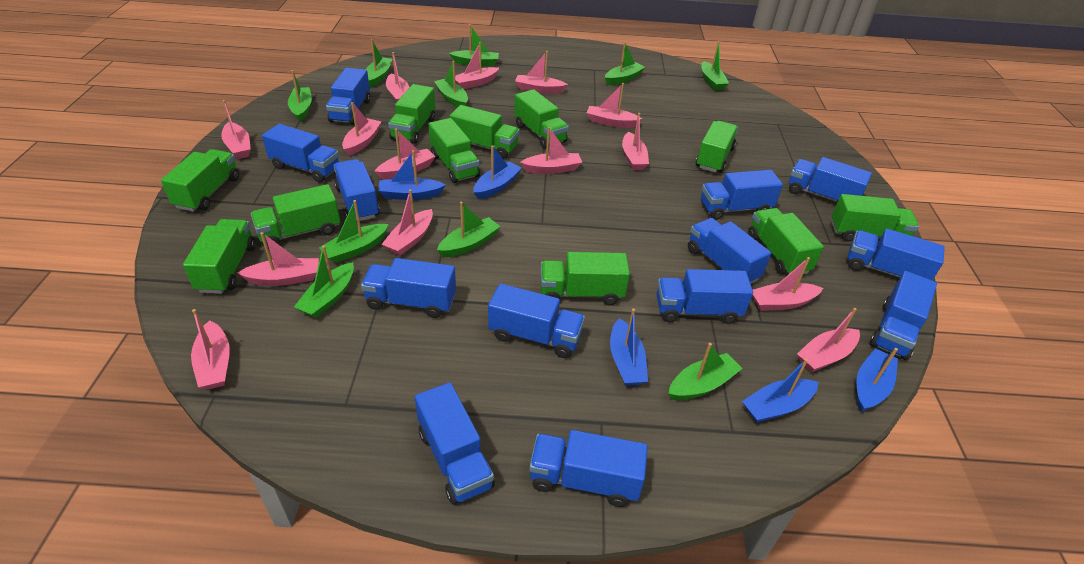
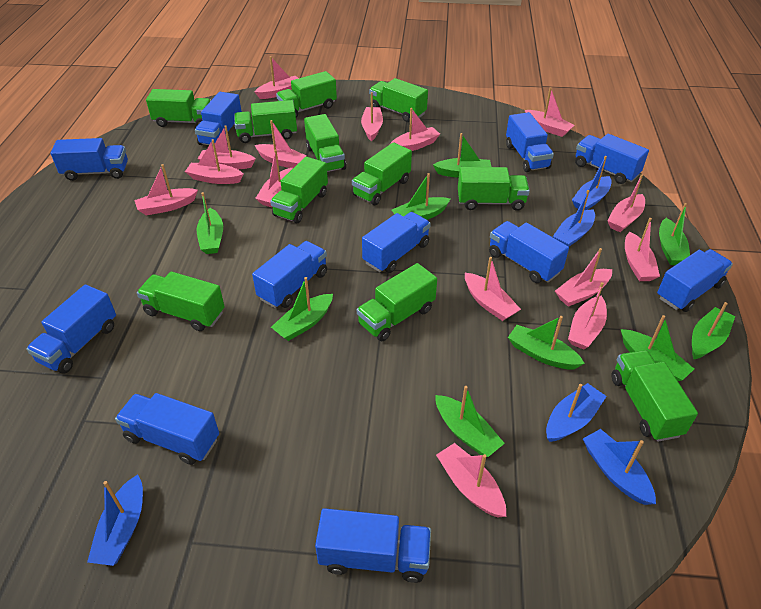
blue truck: 13 -> 11
green boat: 10 -> 9
pink boat: 14 -> 15

